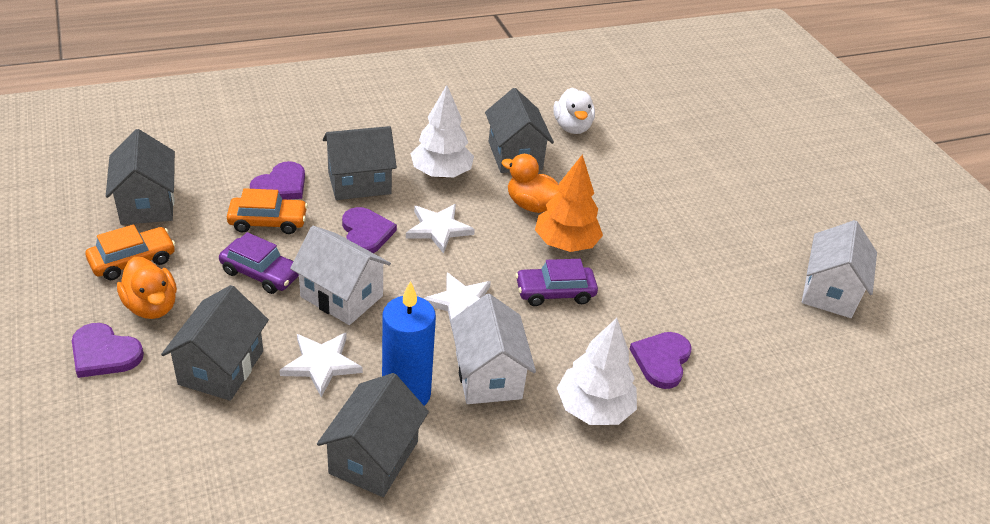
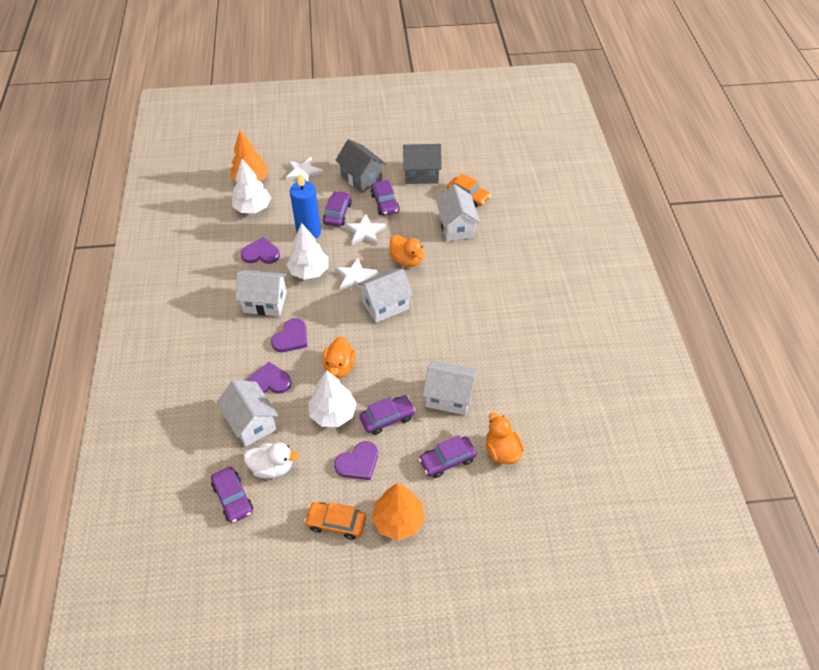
grey house: 5 -> 2
orange duck: 2 -> 3
orange tree: 1 -> 2
purple car: 2 -> 5
white house: 3 -> 5
white tree: 2 -> 3

